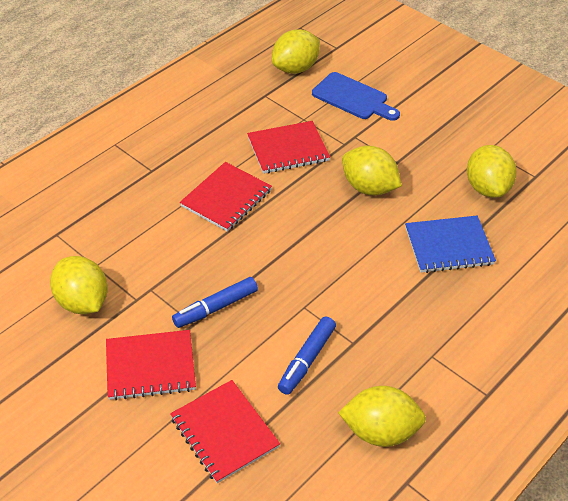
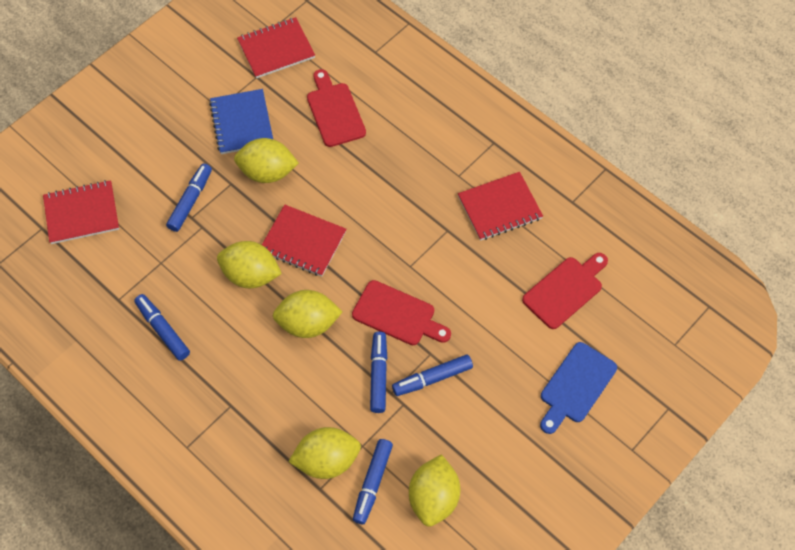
blue marker: 2 -> 5
red cutting board: 0 -> 3

